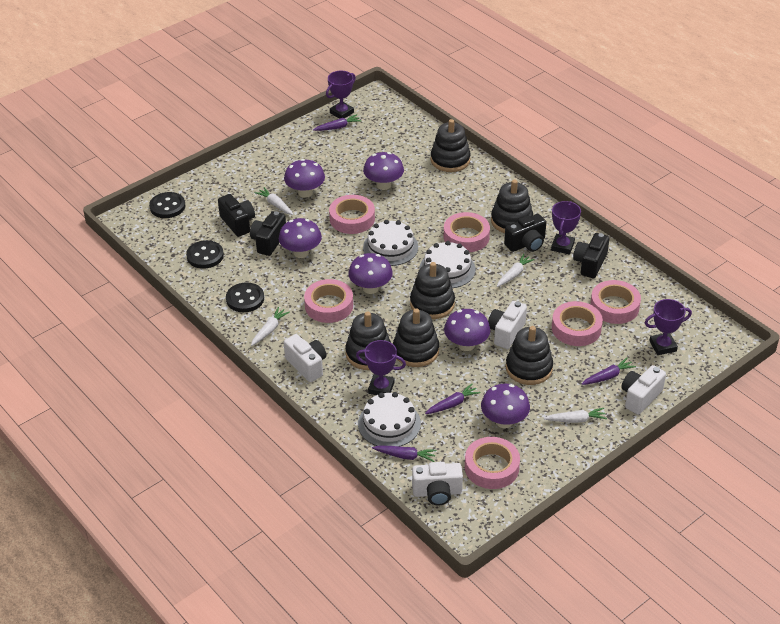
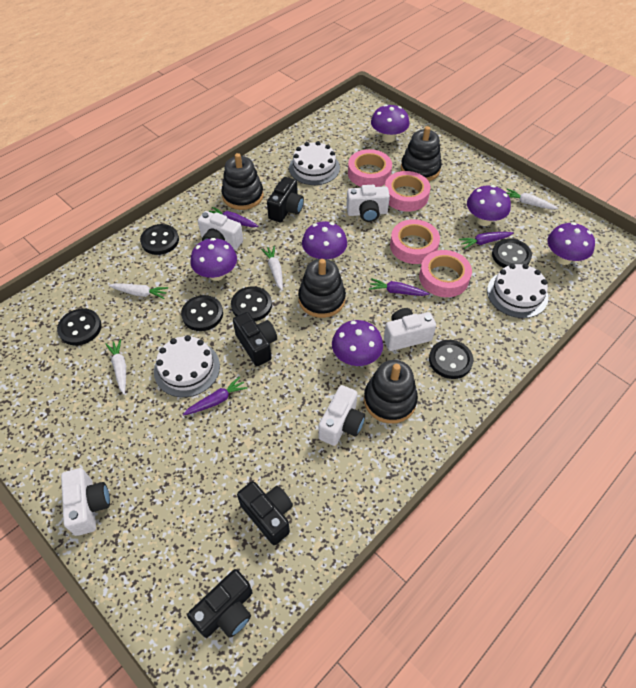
black button: 3 -> 6
black stacking toy: 6 -> 4
pink tape: 6 -> 4
purple trophy: 4 -> 0
white camera: 4 -> 5

